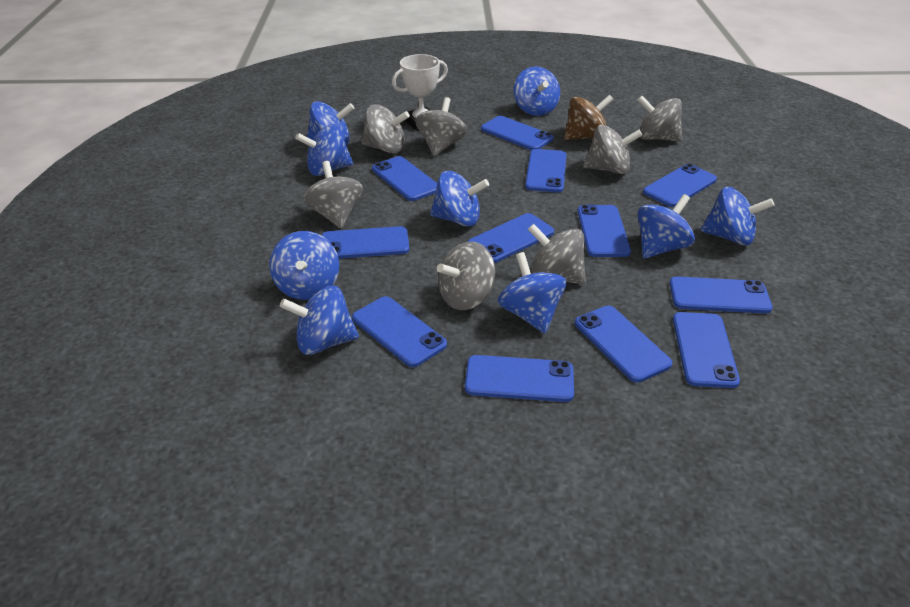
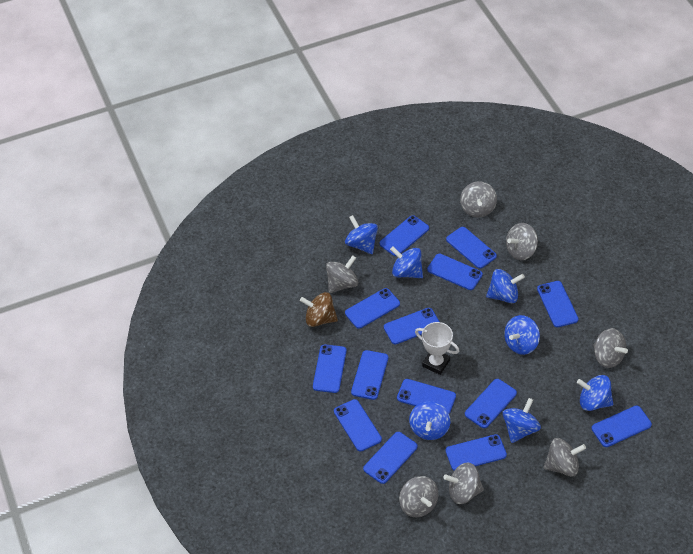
blue phone: 12 -> 14
blue spinning top: 9 -> 7

